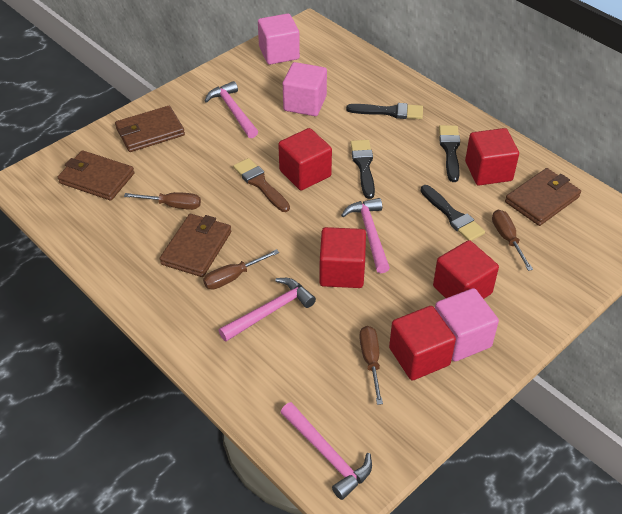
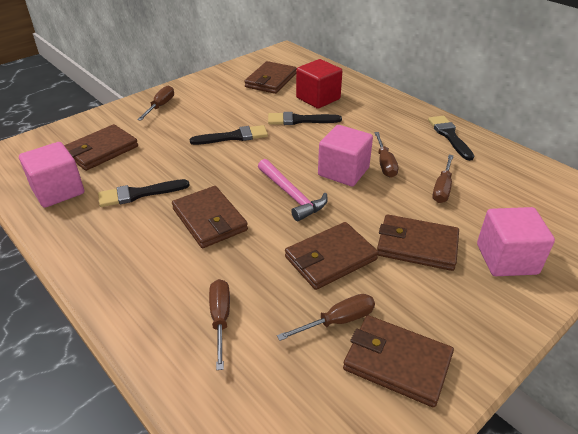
brown brush: 1 -> 0
brown screwdriver: 4 -> 5
brown wallet: 4 -> 6
pink hammer: 4 -> 1
red cube: 5 -> 1

